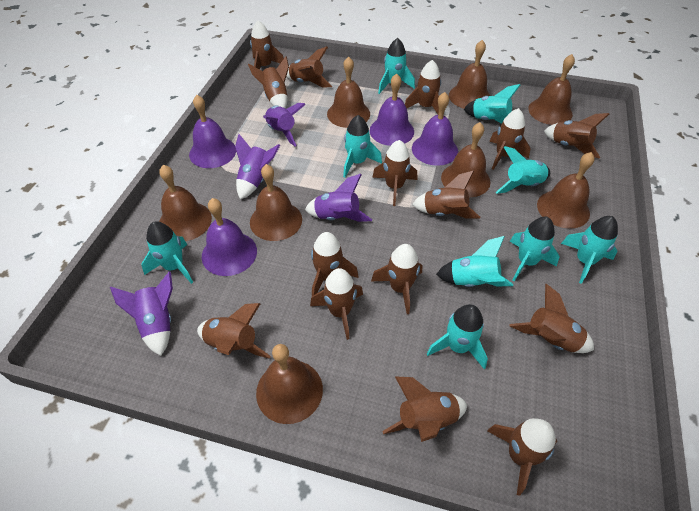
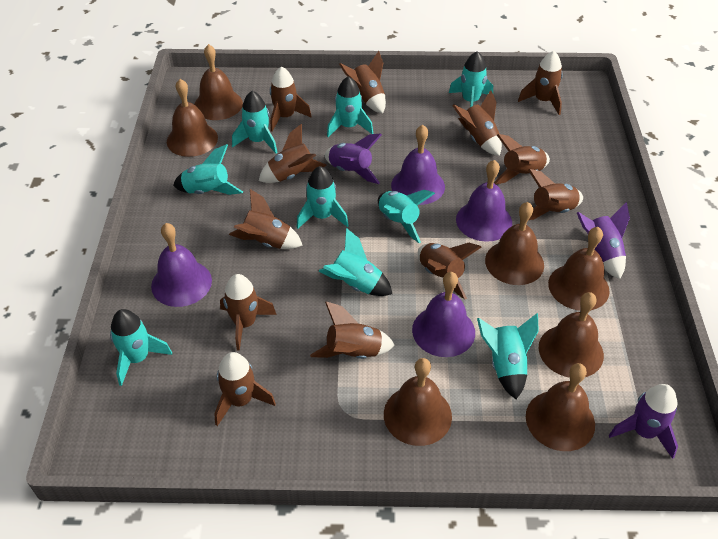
brown bell: 8 -> 7
brown rocket: 15 -> 12
purple rocket: 4 -> 3

